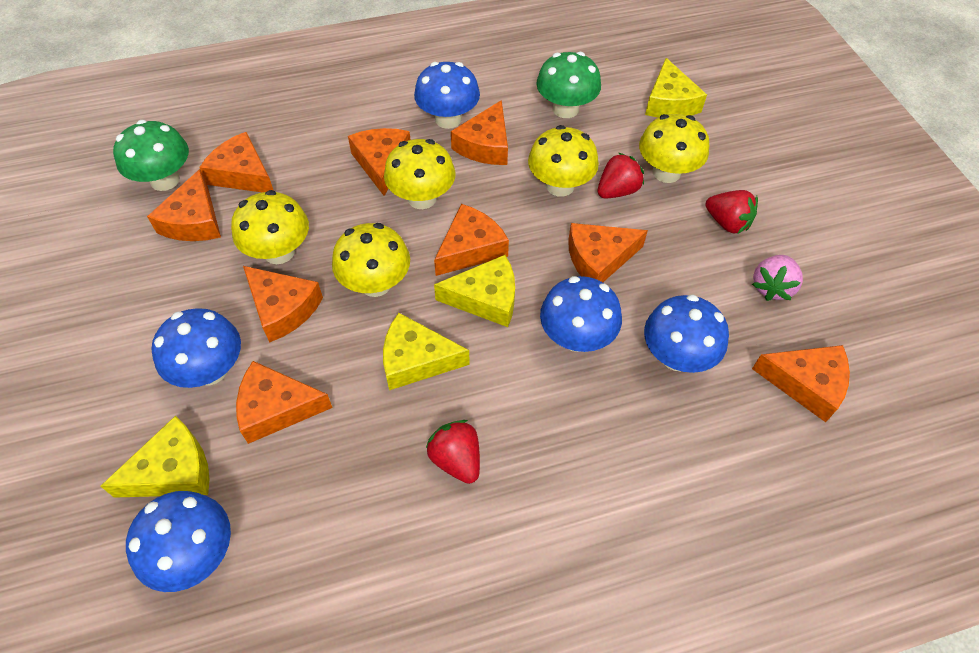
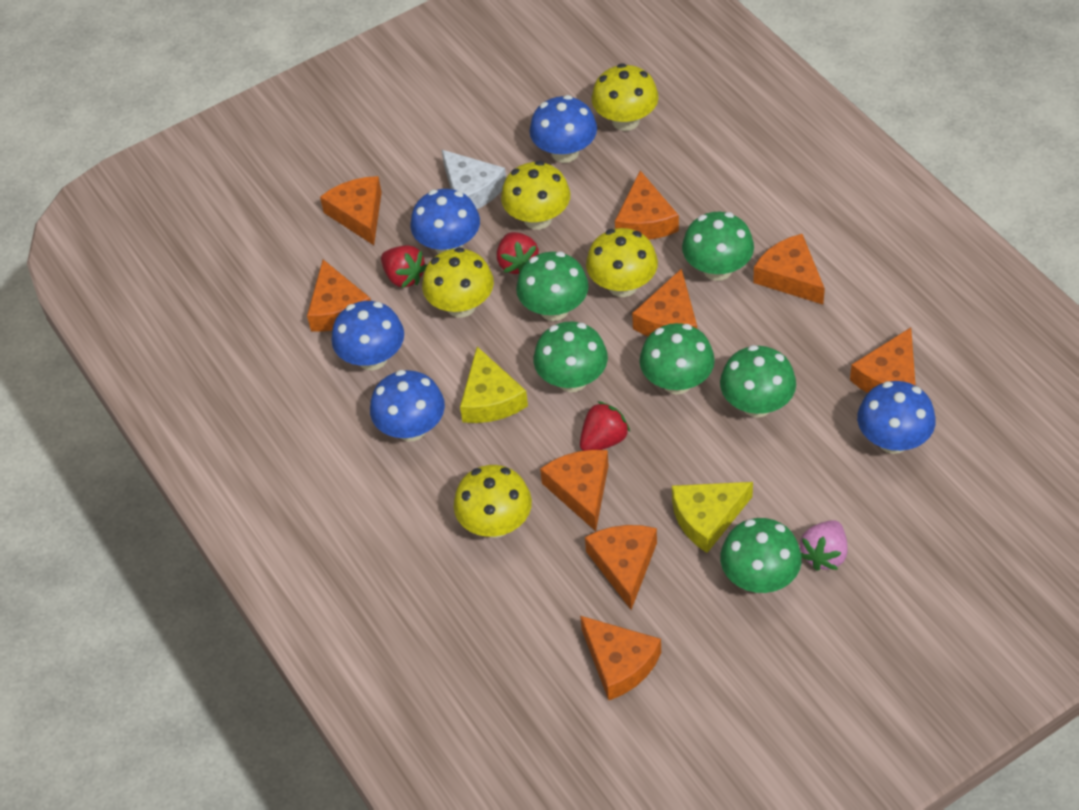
green mushroom: 2 -> 6
white cheese: 0 -> 1
yellow cheese: 4 -> 2

